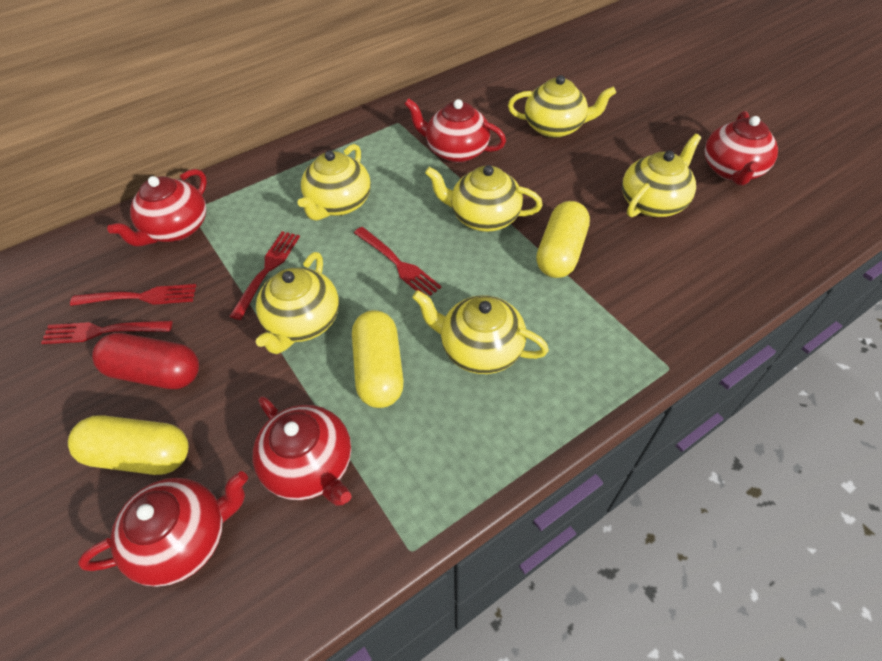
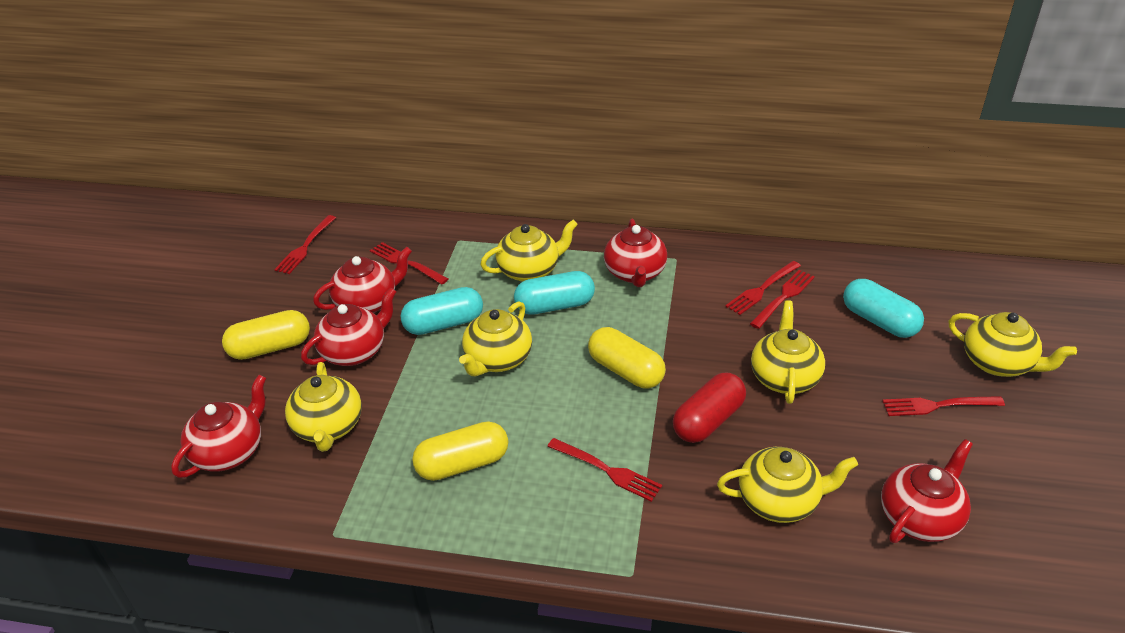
red fork: 4 -> 6
turquoise capsule: 0 -> 3

